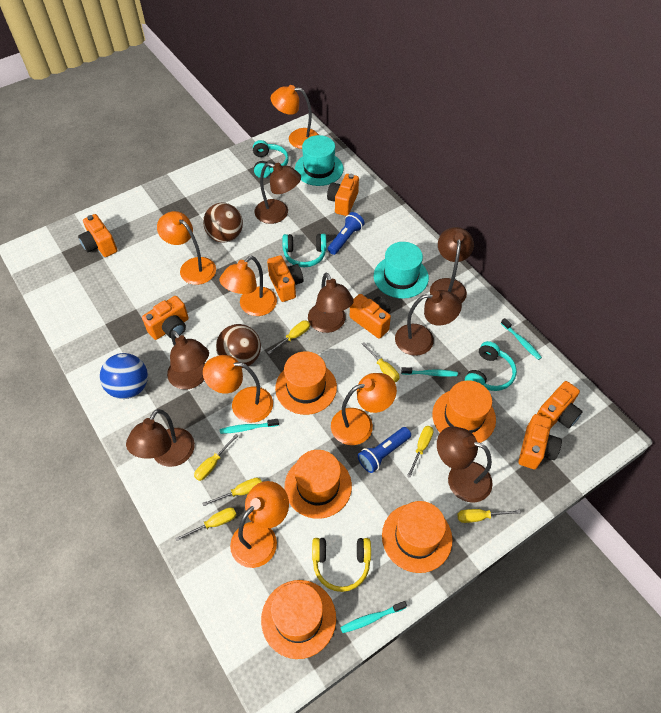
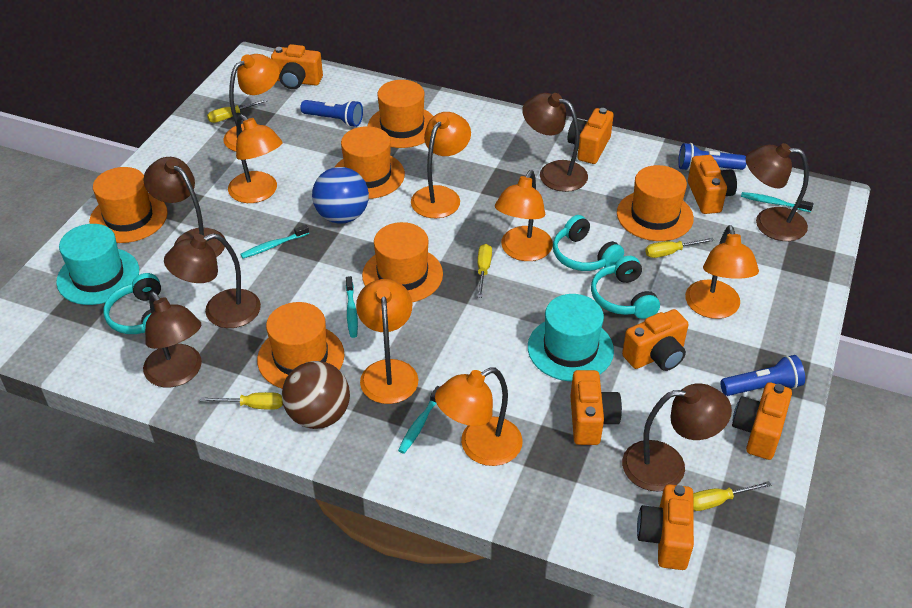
blue flashlight: 2 -> 3
brown ball: 2 -> 1
brown lamp: 7 -> 6
orange hat: 5 -> 6
orange lamp: 6 -> 7
yellow headphones: 1 -> 0
yellow screwdriver: 7 -> 5

